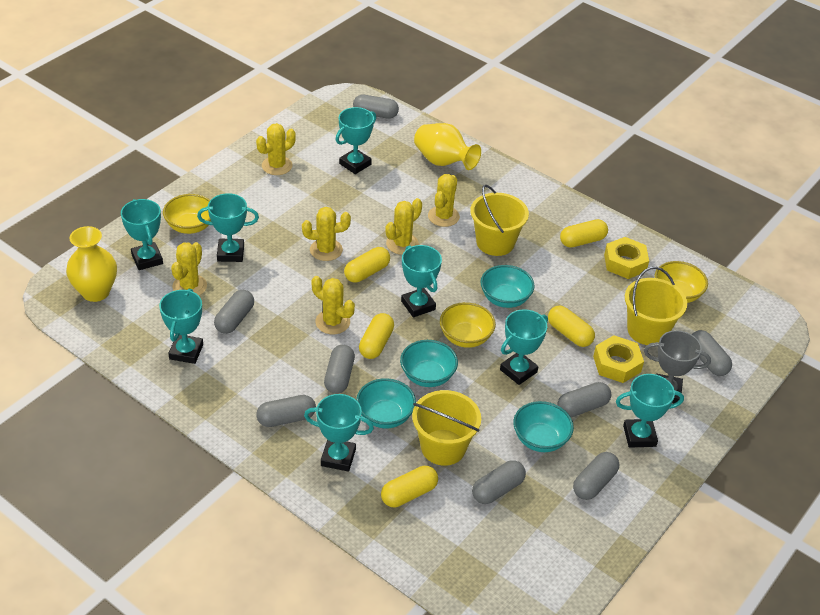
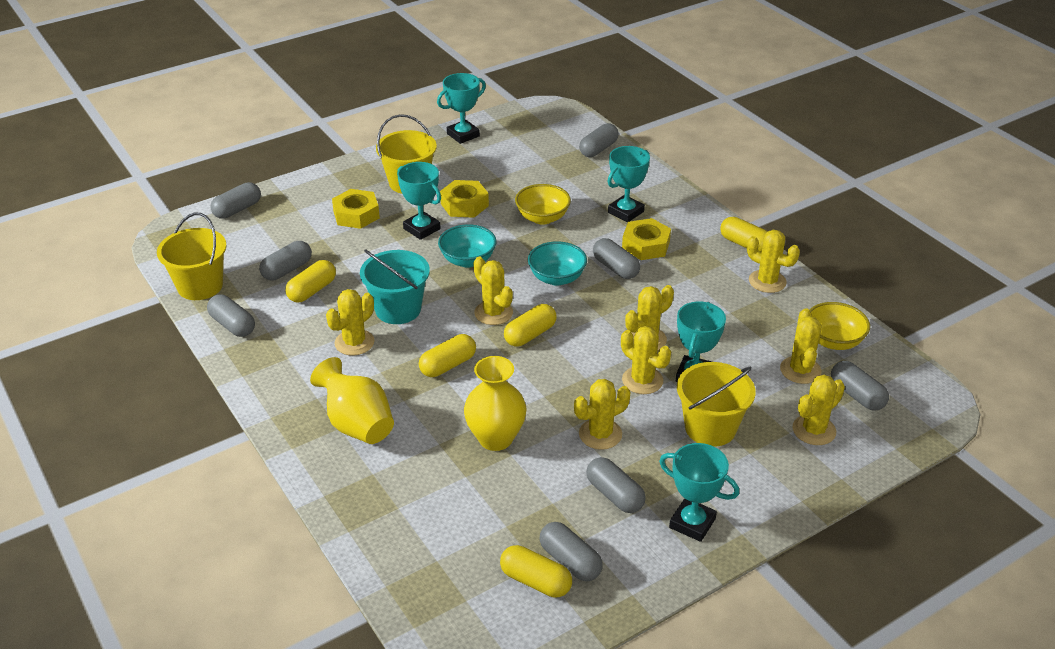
grey trophy: 1 -> 0
turquoise bowl: 4 -> 2
turquoise bucket: 0 -> 1
turquoise trophy: 8 -> 5
yellow bowl: 3 -> 2
yellow cactus: 6 -> 8
yellow nut: 2 -> 3

